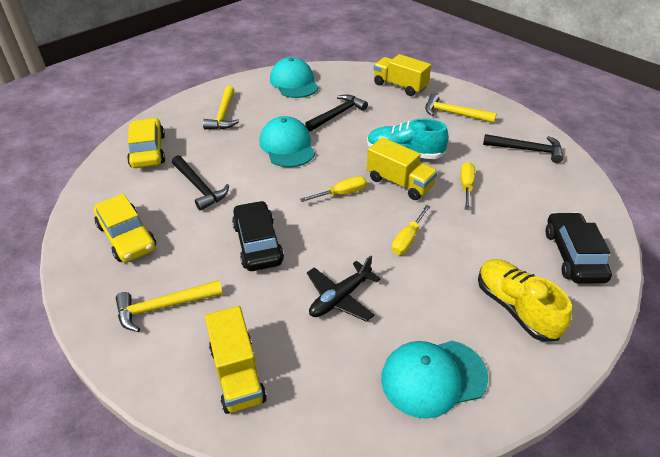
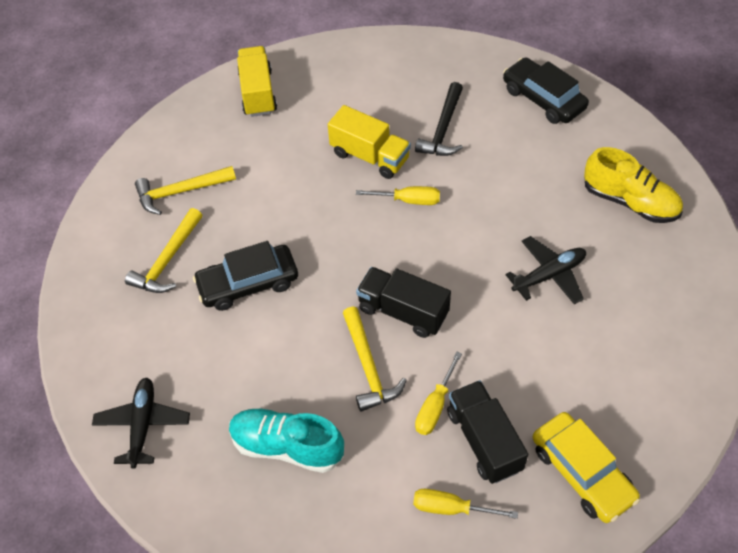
black hammer: 3 -> 1
black plane: 1 -> 2
black truck: 0 -> 2
turquoise cap: 3 -> 0
yellow car: 2 -> 1
yellow truck: 3 -> 2

